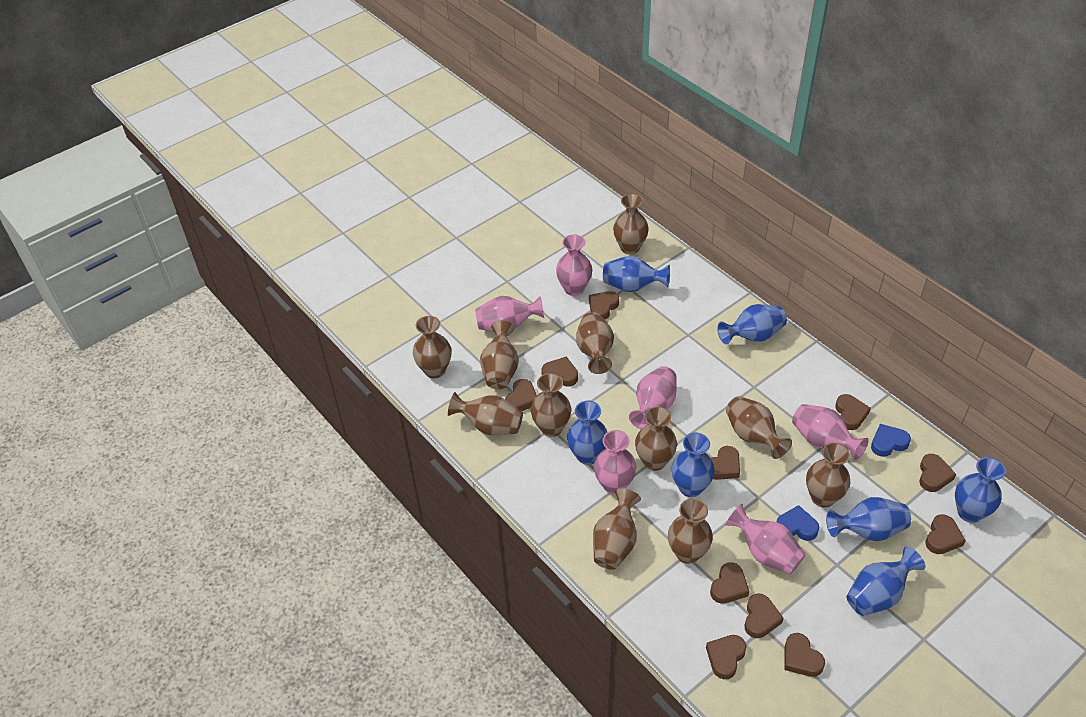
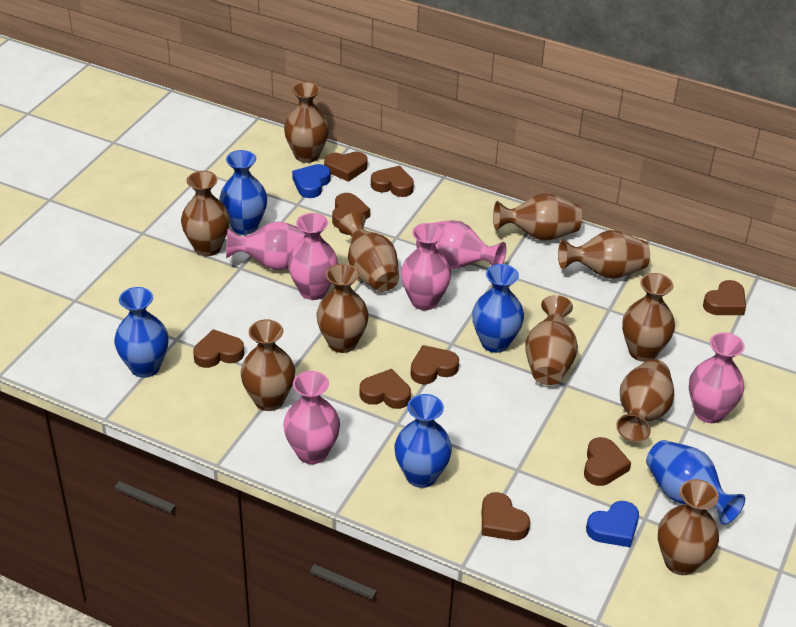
blue vase: 7 -> 5
brown heart: 11 -> 9

